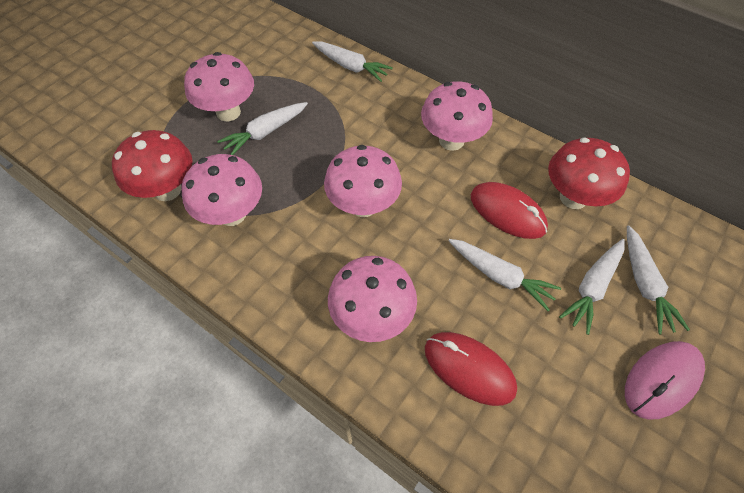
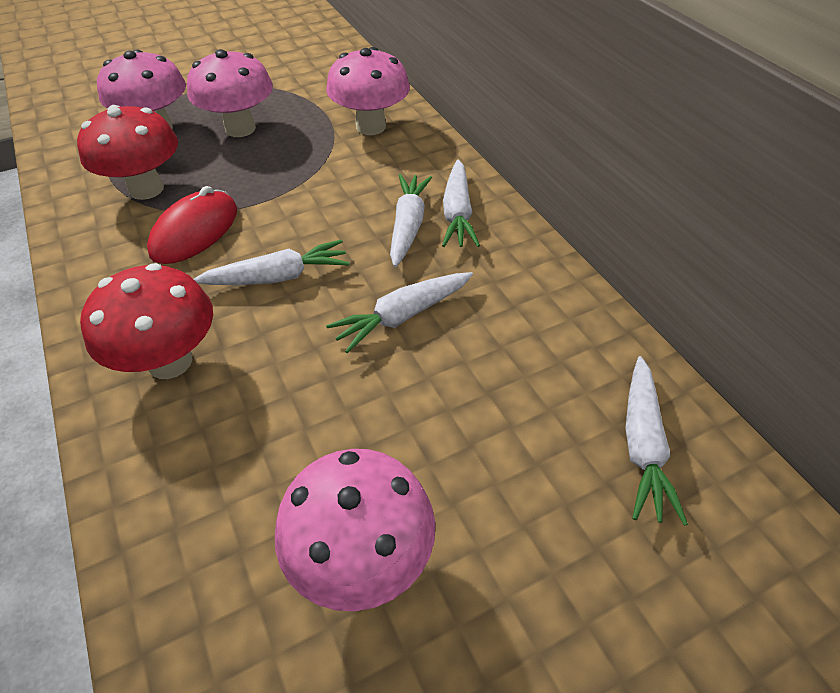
pink mouse: 1 -> 0
pink mushroom: 5 -> 4
red mouse: 2 -> 1

